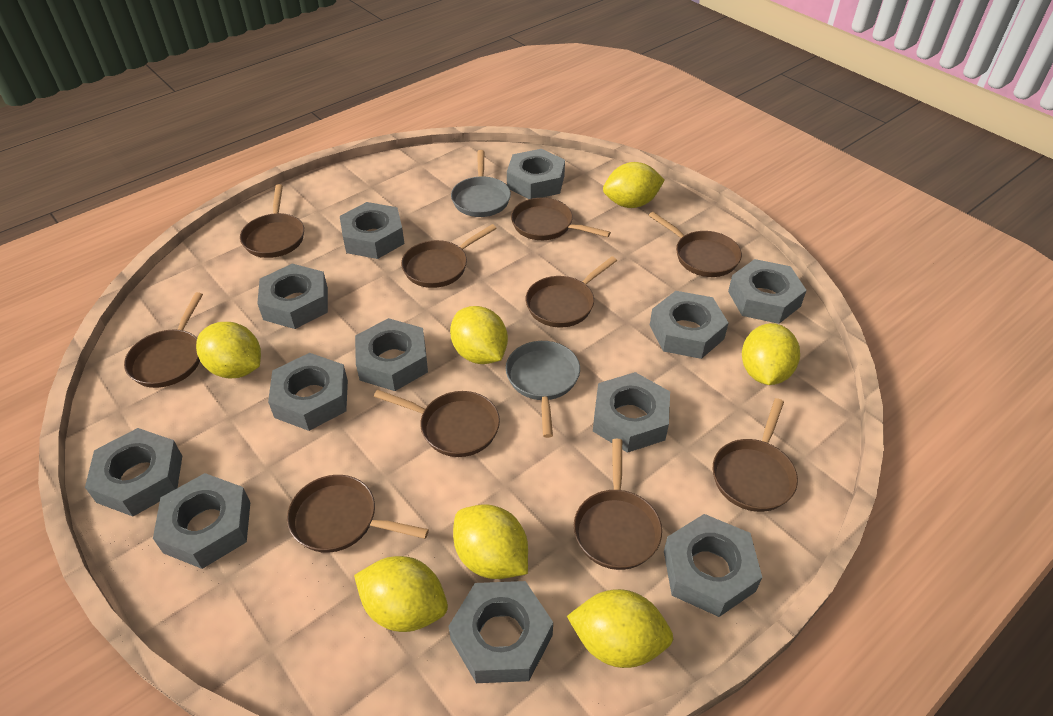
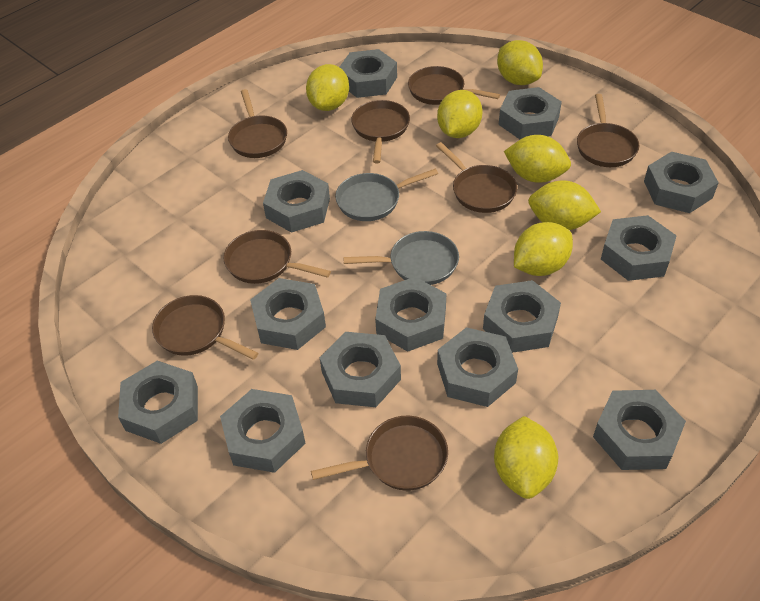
brown pan: 10 -> 8
grey nut: 12 -> 13

